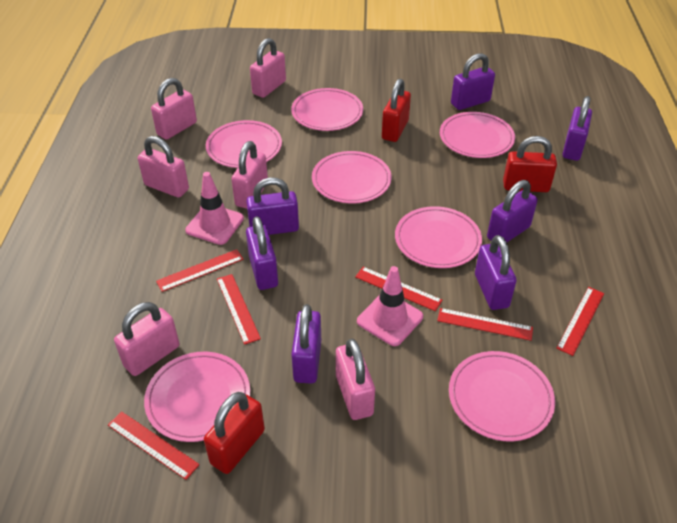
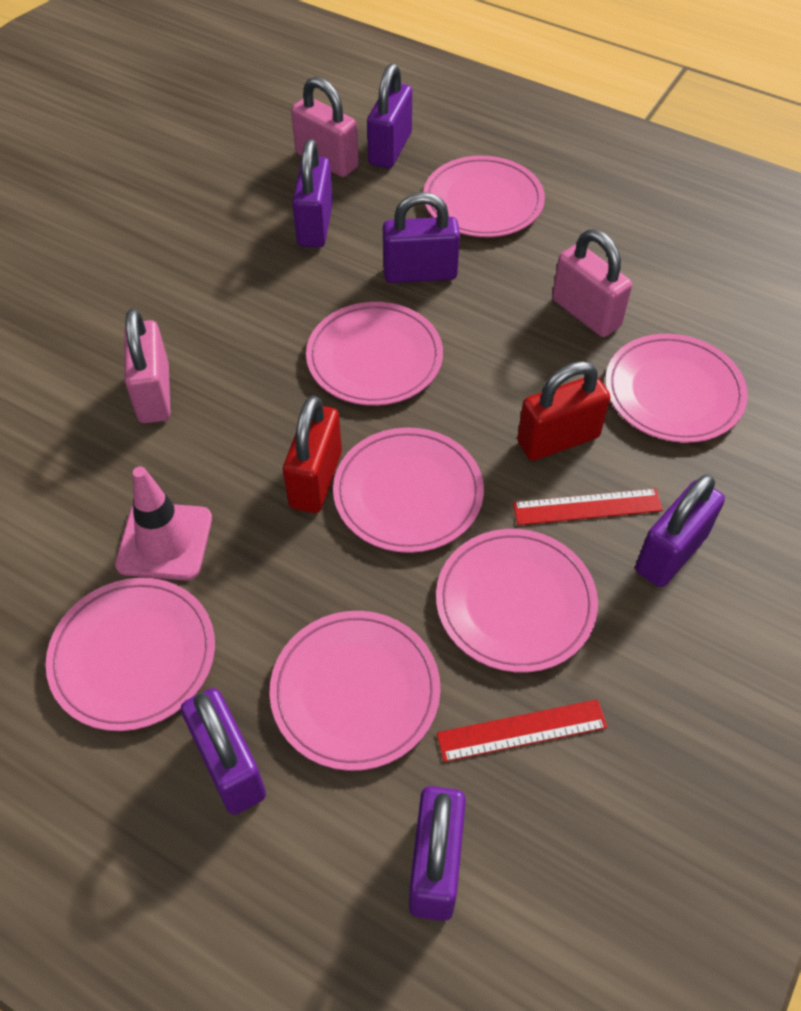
pink padlock: 6 -> 3
pink traffic cone: 2 -> 1
purple padlock: 7 -> 6
red padlock: 3 -> 2
red ruler: 6 -> 2

